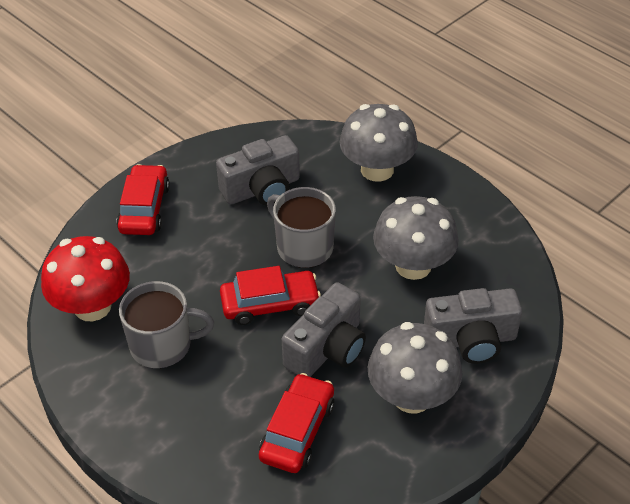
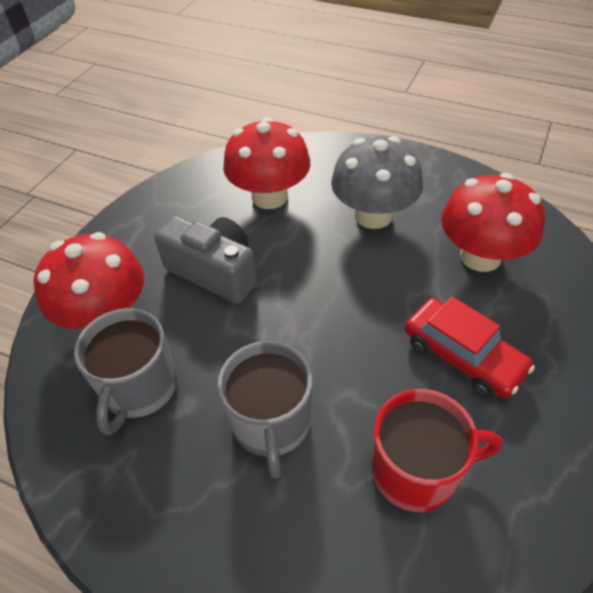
grey camera: 3 -> 1
grey mushroom: 3 -> 1
red car: 3 -> 1
red mug: 0 -> 1
red mushroom: 1 -> 3

